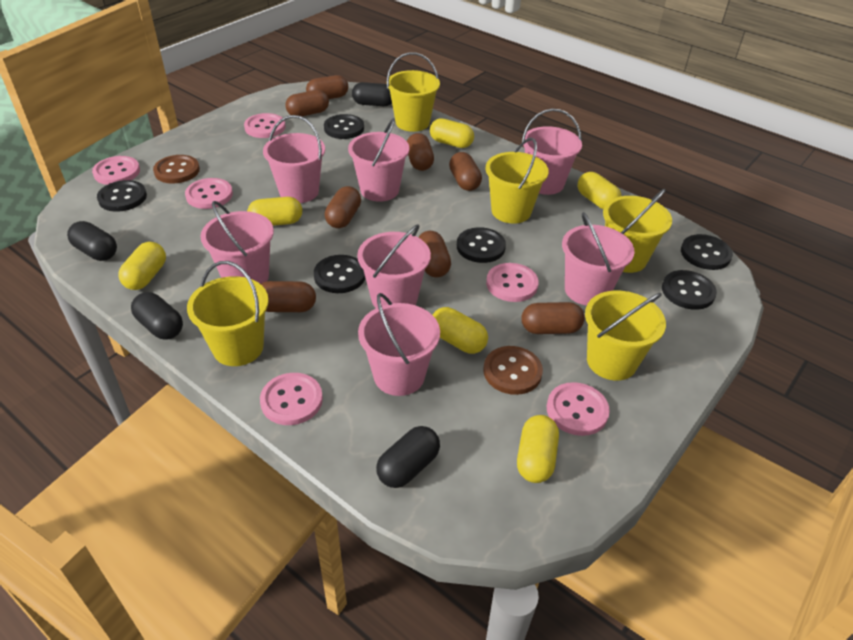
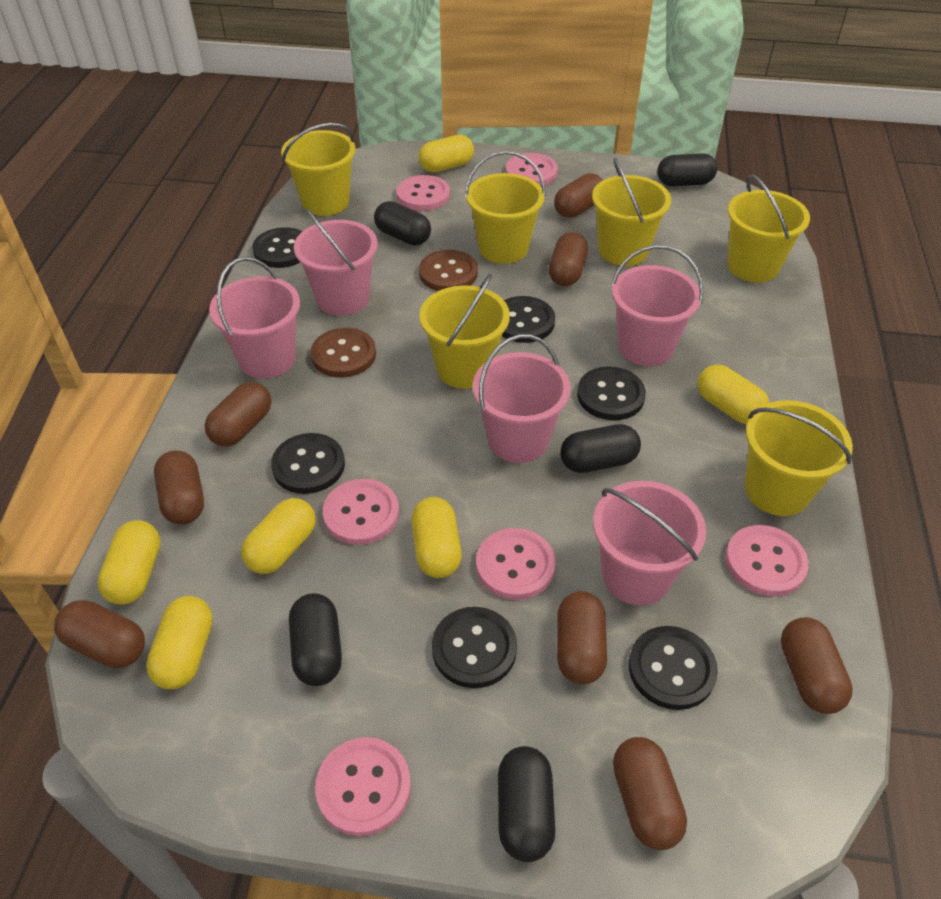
black capsule: 4 -> 5
pink bucket: 7 -> 5
yellow bucket: 5 -> 6

